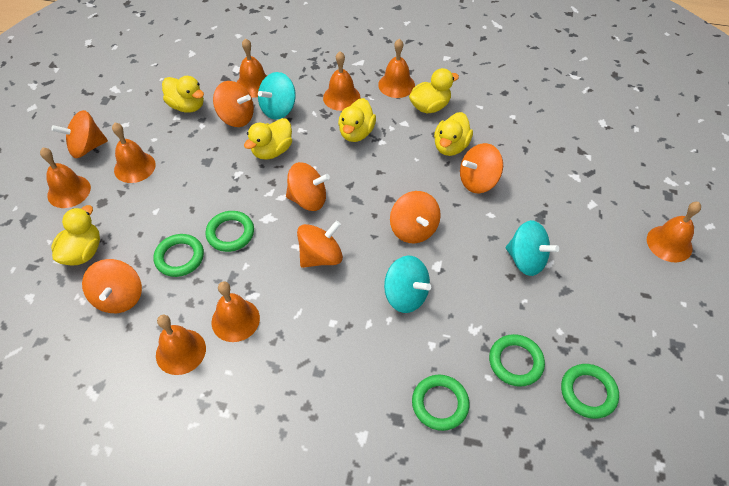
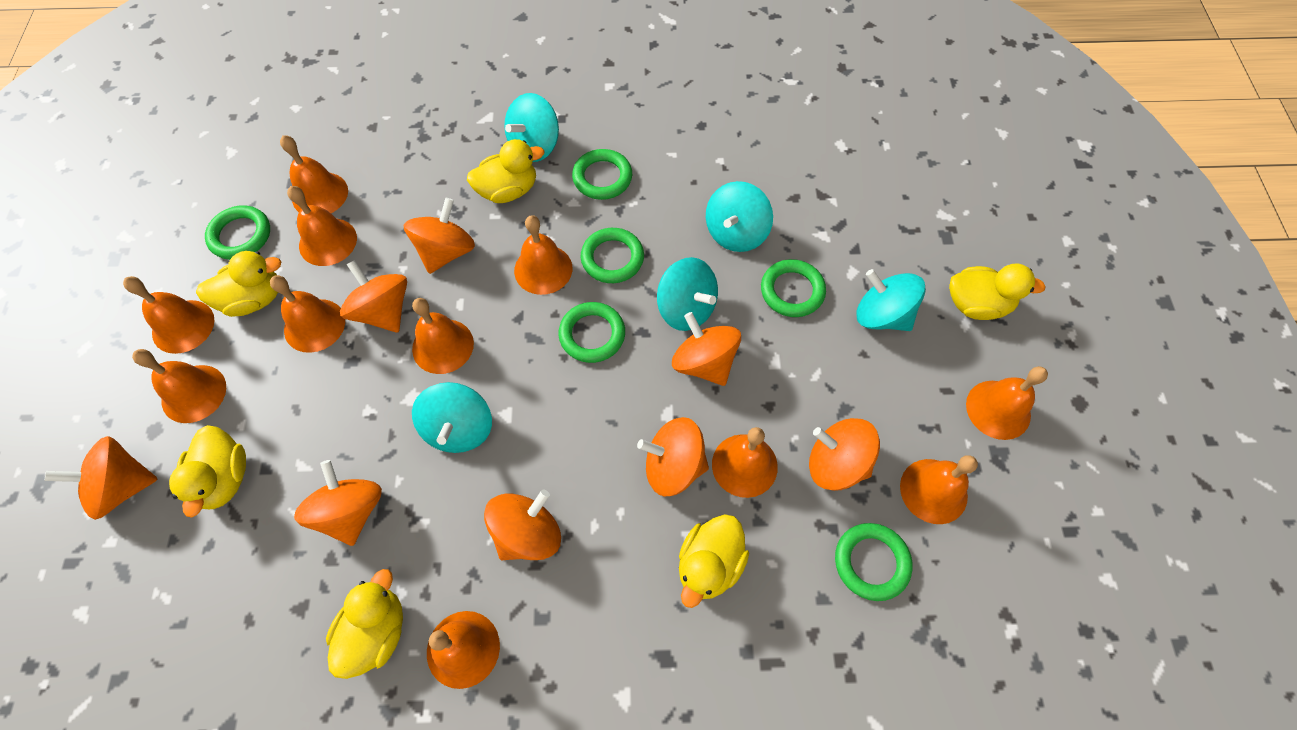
green ring: 5 -> 6
orange bell: 8 -> 11
orange spinning top: 7 -> 8
turquoise spinning top: 3 -> 5

